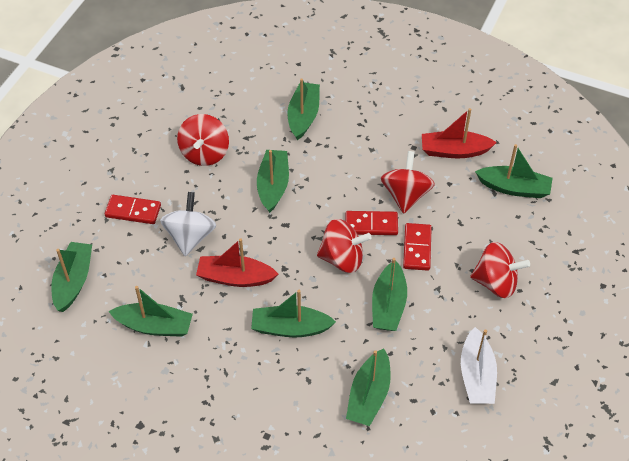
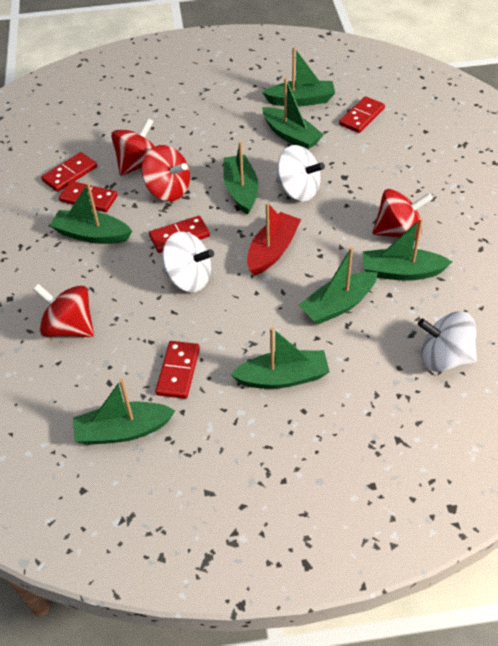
red boat: 2 -> 1
red domino: 3 -> 5
white boat: 1 -> 0
white spinning top: 1 -> 3

